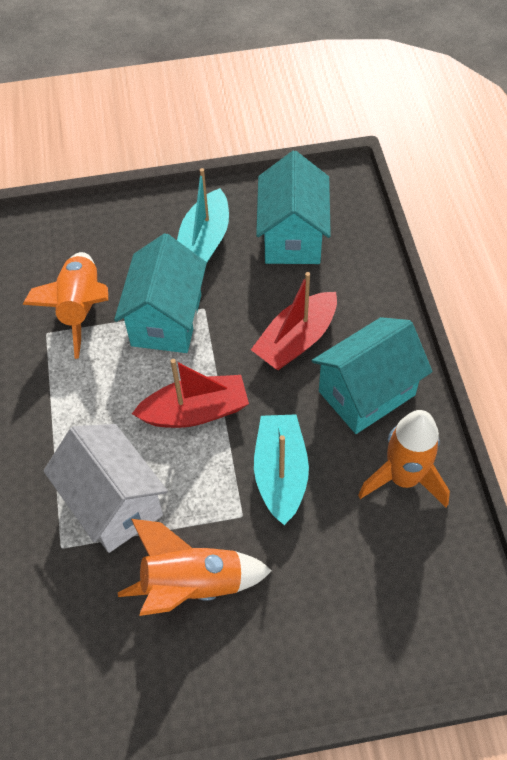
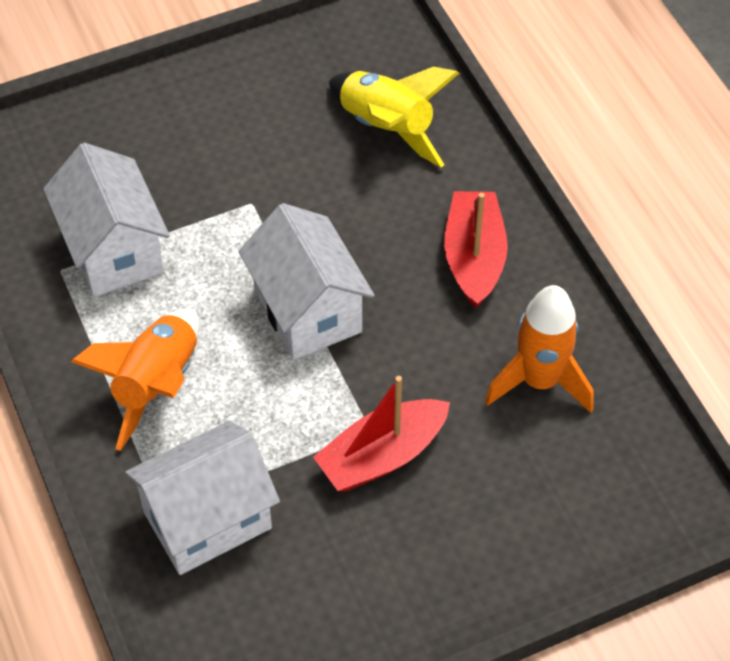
orange rocket: 3 -> 2
turquoise boat: 2 -> 0
turquoise house: 3 -> 0
white house: 1 -> 3
yellow rocket: 0 -> 1

